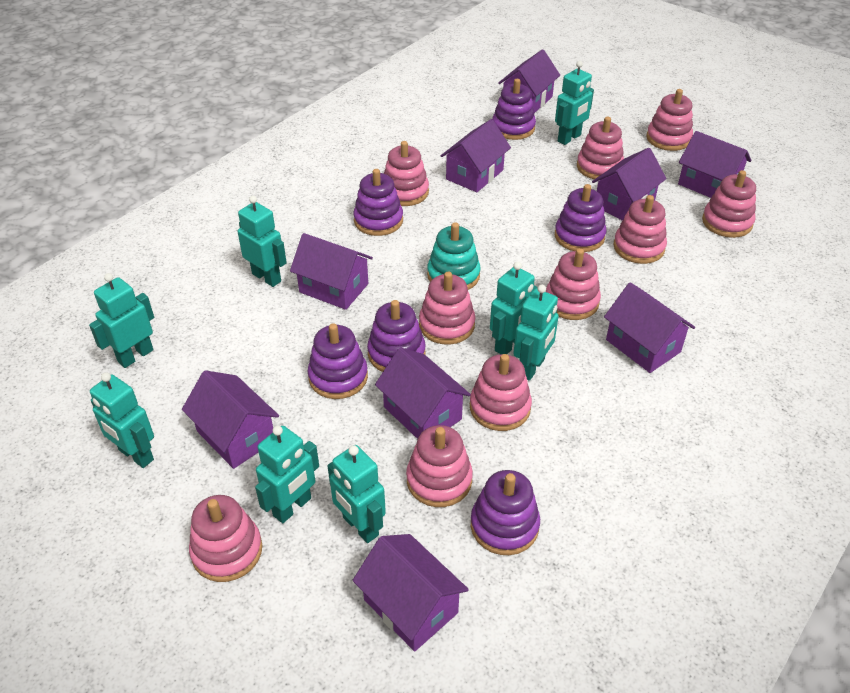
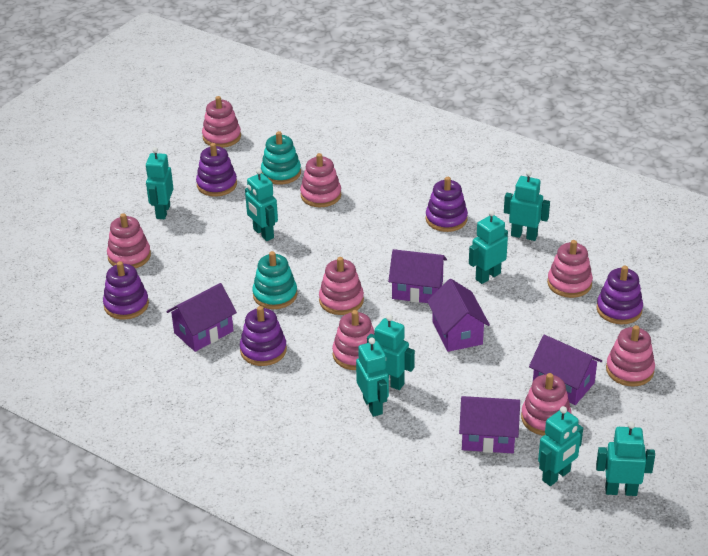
pink stacking toy: 10 -> 8
purple house: 9 -> 5
purple stacking toy: 6 -> 5
turquoise stacking toy: 1 -> 2

